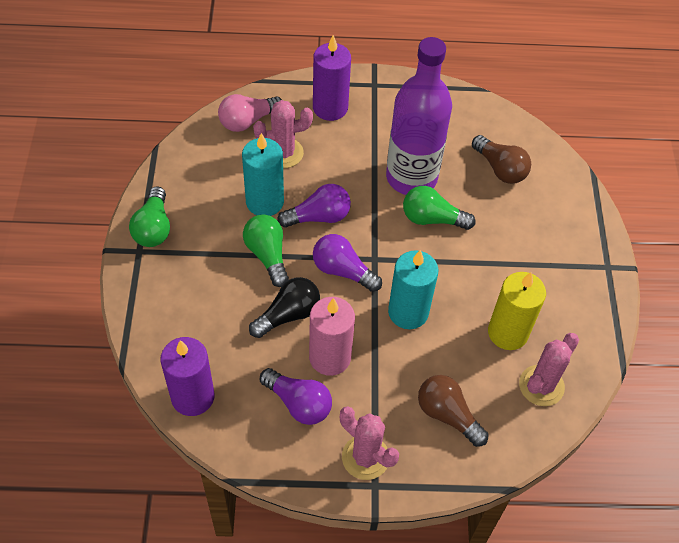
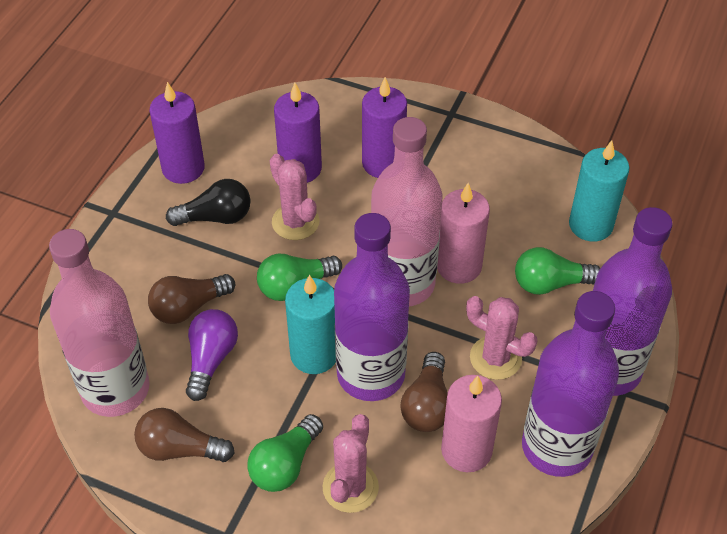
brown light bulb: 2 -> 3
pink bottle: 0 -> 2
pink candle: 1 -> 2
pink light bulb: 1 -> 0
purple bottle: 1 -> 3
purple candle: 2 -> 3
purple light bulb: 3 -> 1
yellow candle: 1 -> 0

